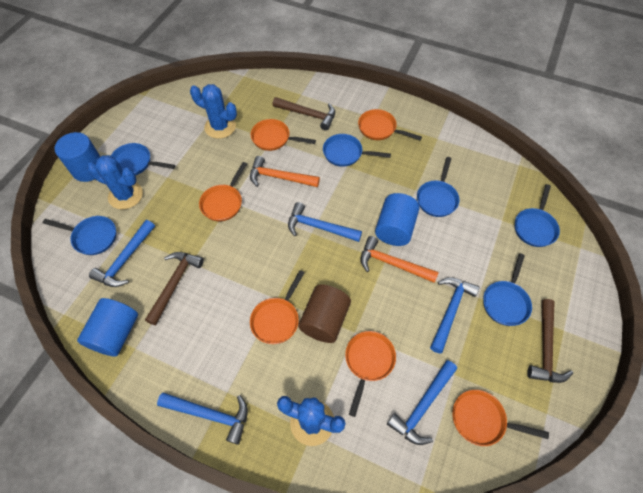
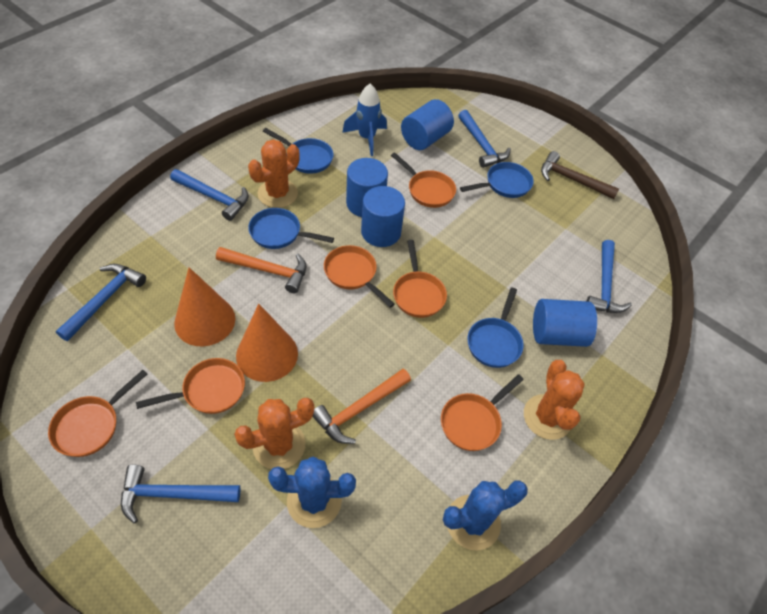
blue cactus: 3 -> 2
blue cylinder: 3 -> 4
blue pan: 6 -> 4
blue rocket: 0 -> 1
brown cylinder: 1 -> 0
brown hammer: 3 -> 1
orange cactus: 0 -> 3
orange cone: 0 -> 2

